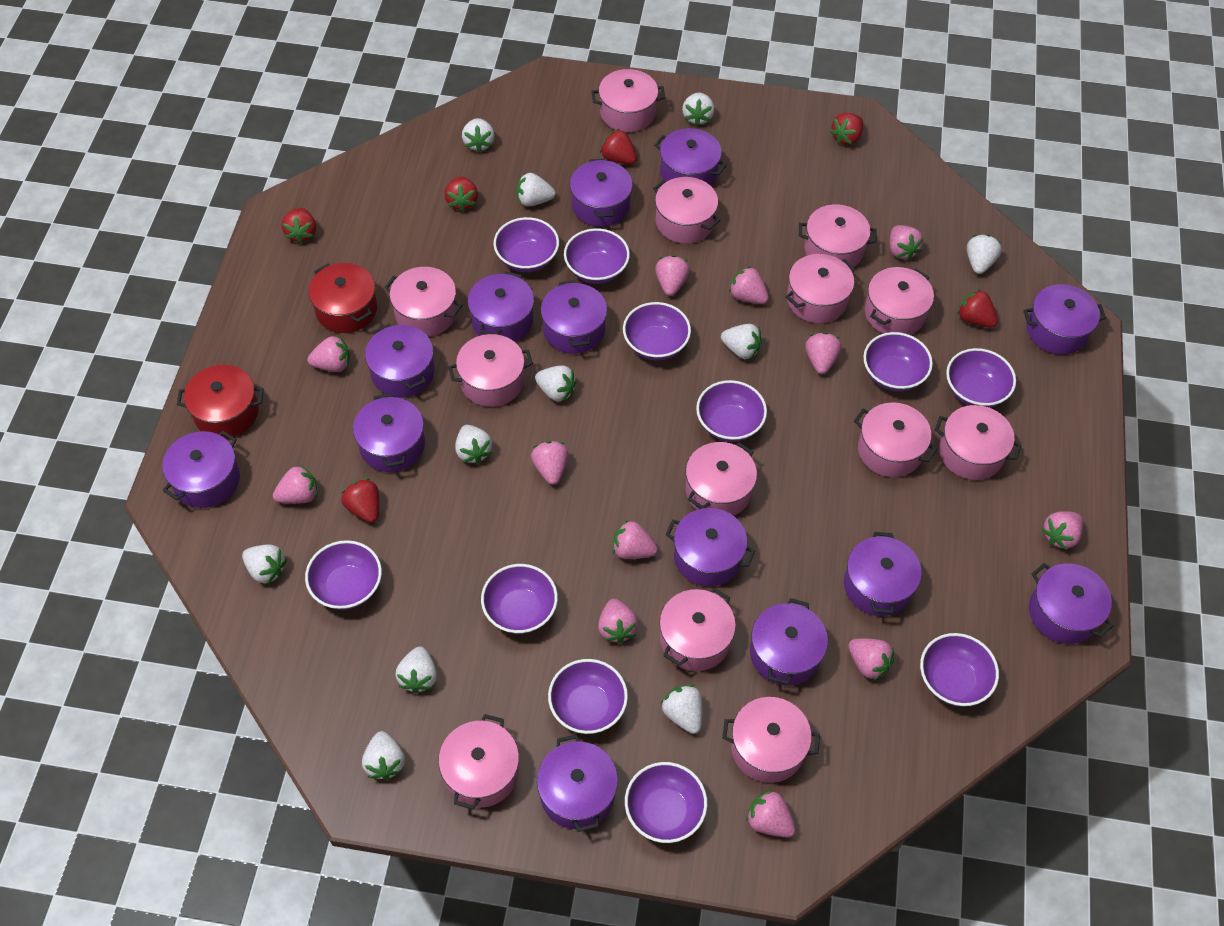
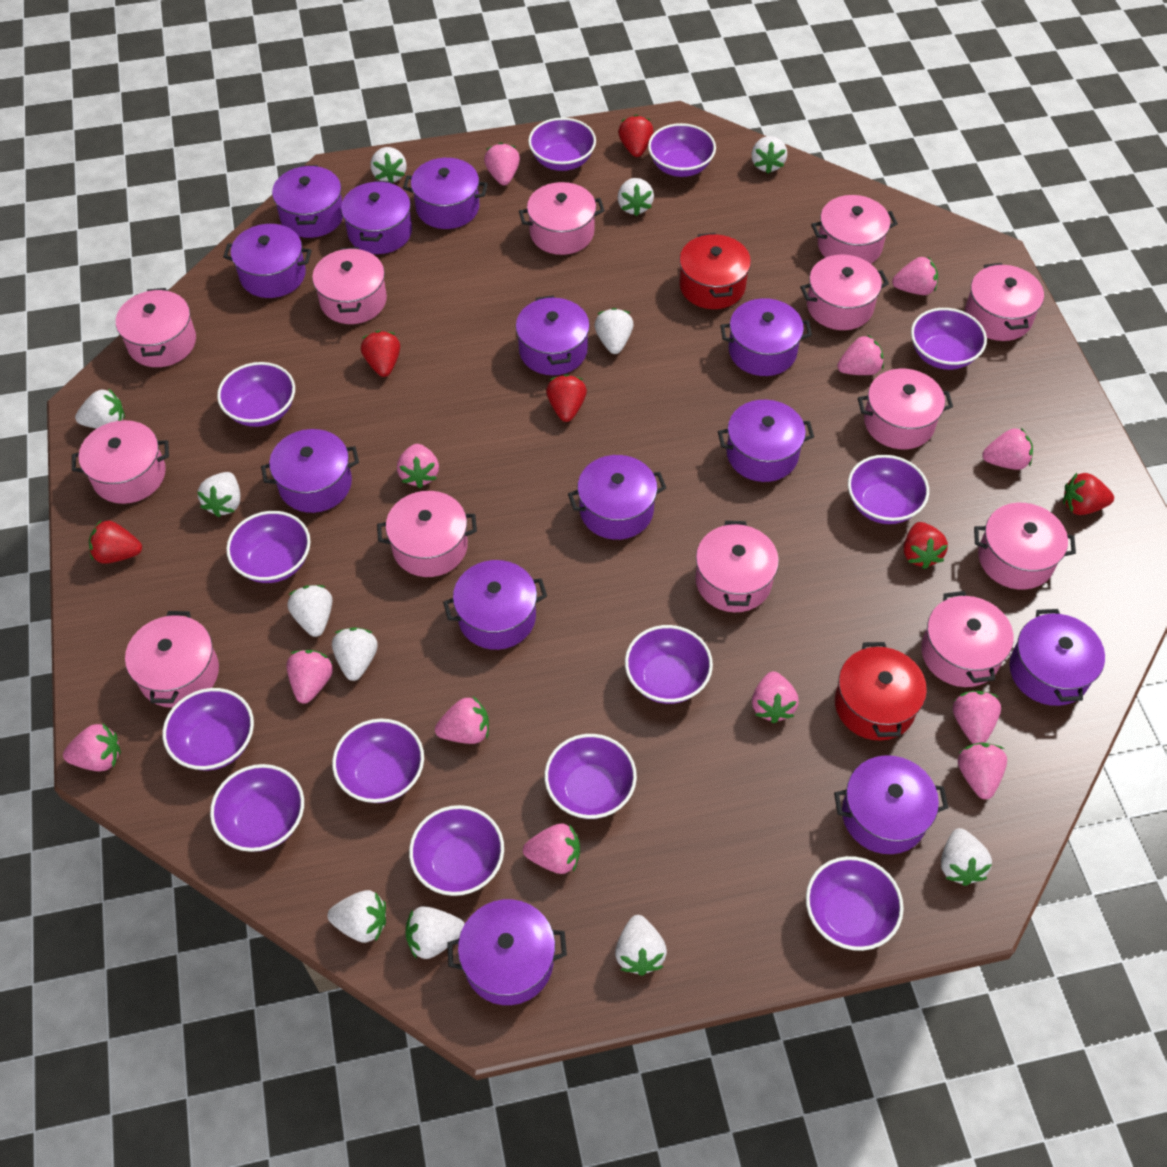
purple bowl: 11 -> 13
white strawberry: 11 -> 12

